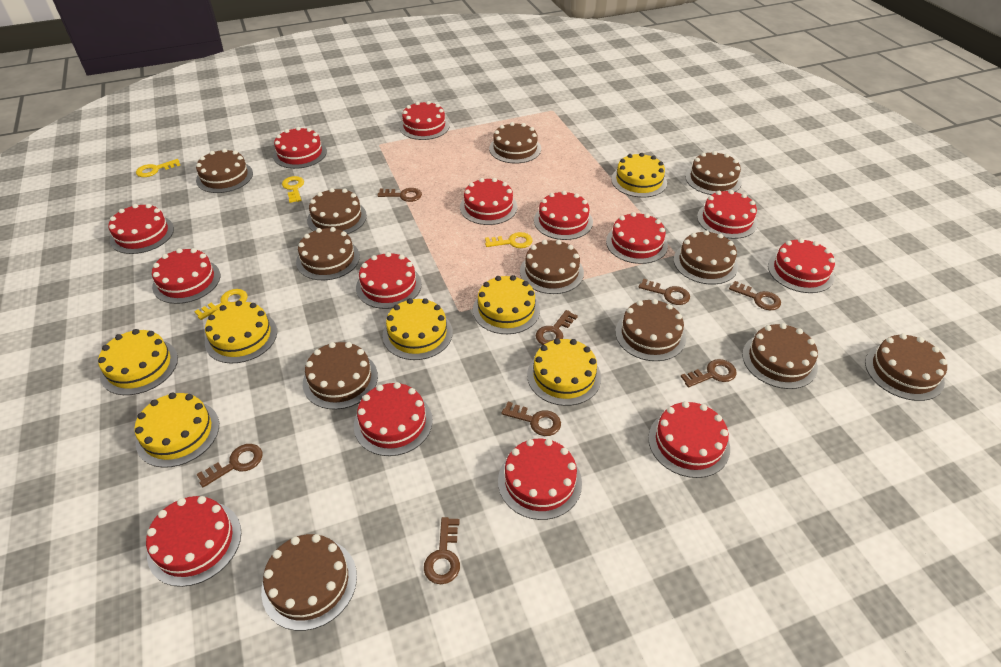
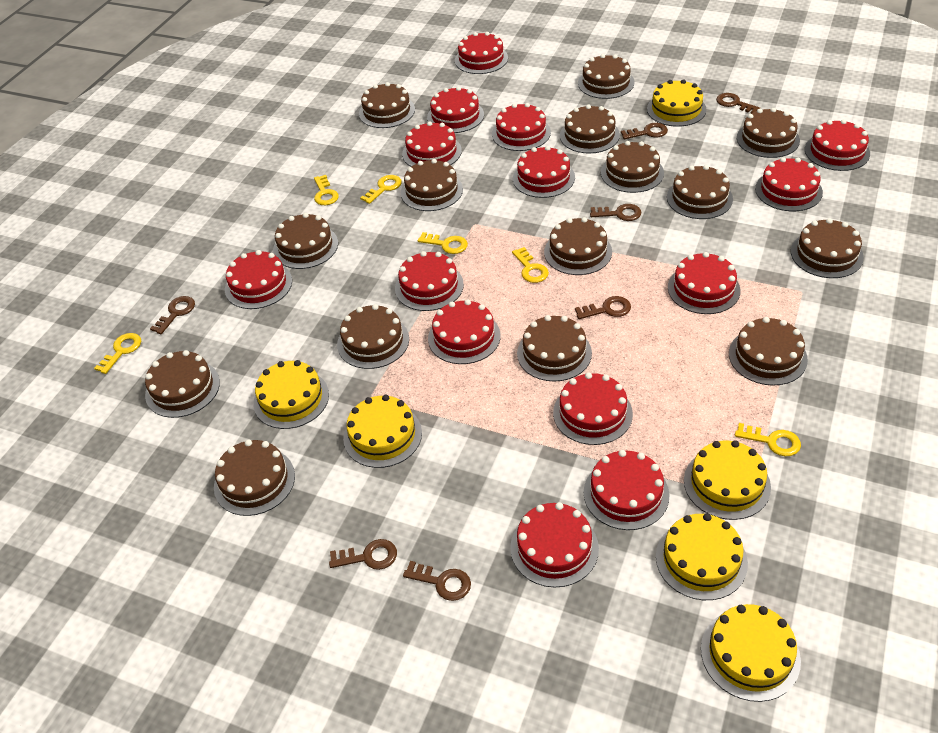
brown cake: 12 -> 15
brown key: 8 -> 7
yellow cake: 7 -> 6
yellow key: 4 -> 6

